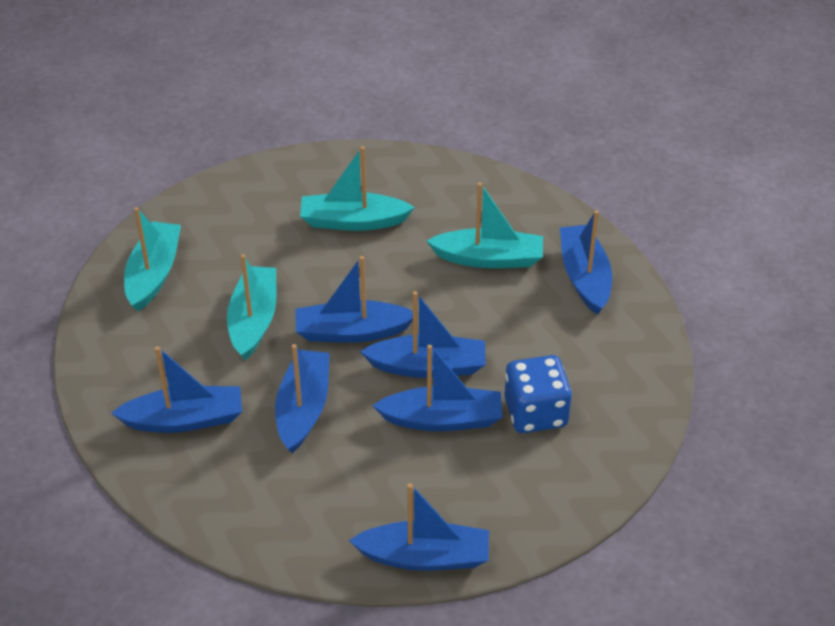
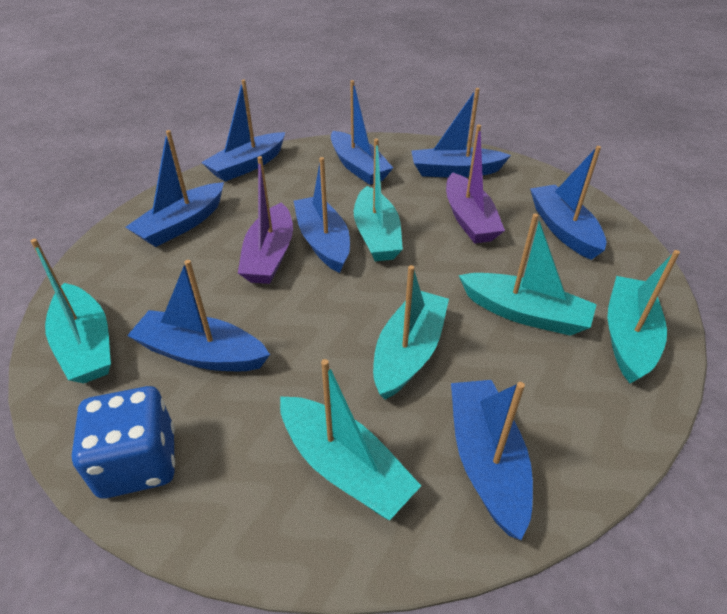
blue boat: 7 -> 8
purple boat: 0 -> 2
turquoise boat: 4 -> 6

